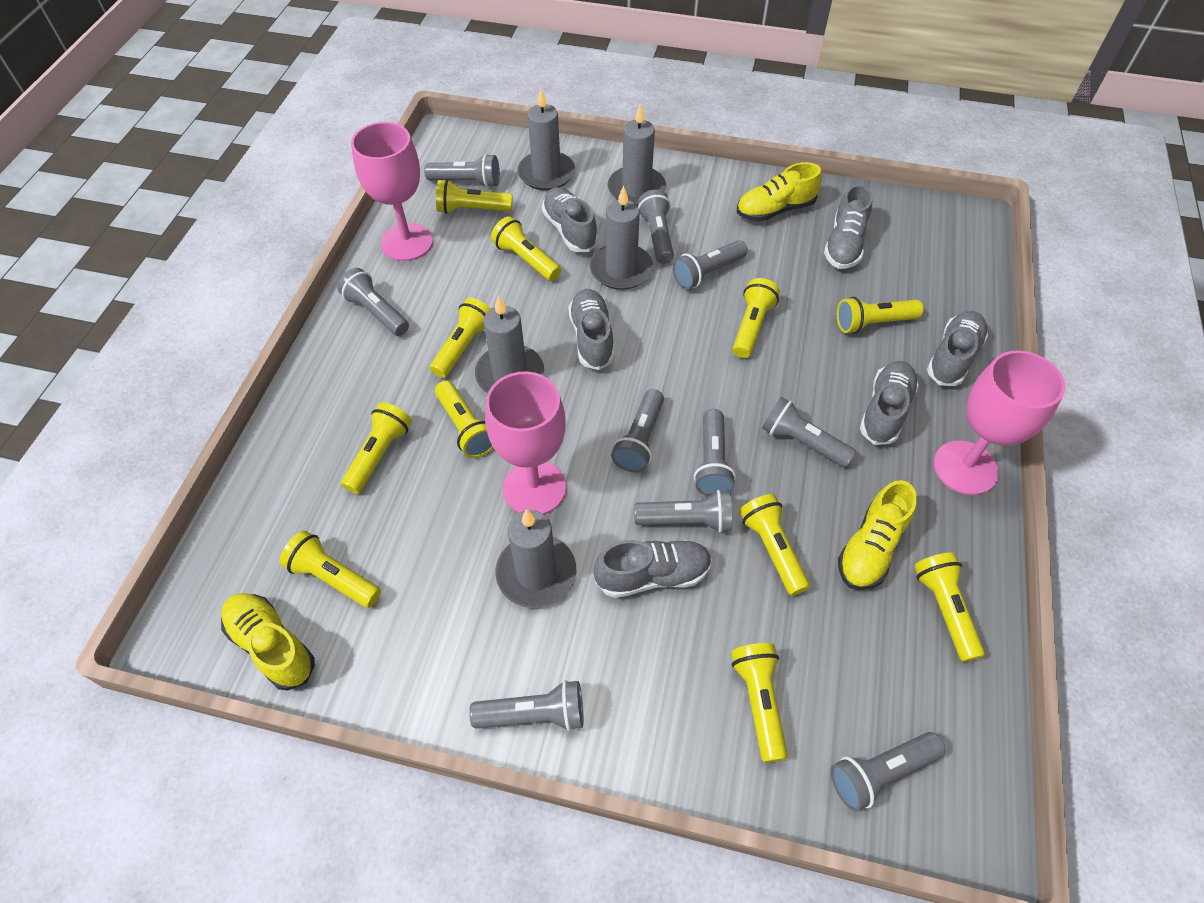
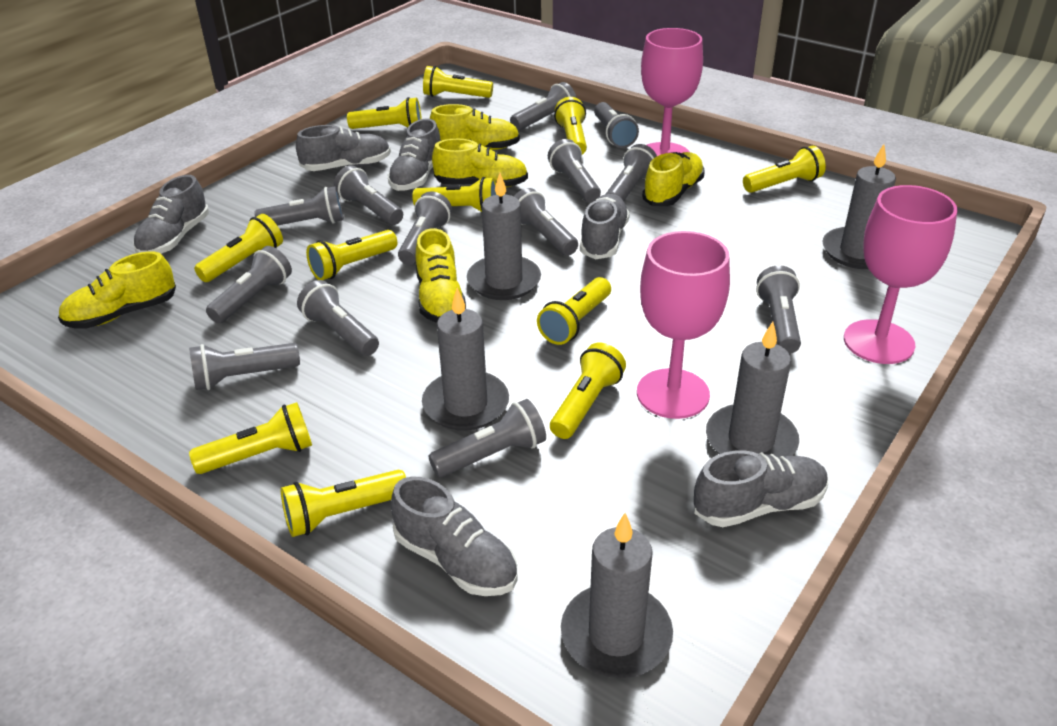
grey flashlight: 10 -> 13
yellow shoe: 3 -> 5

